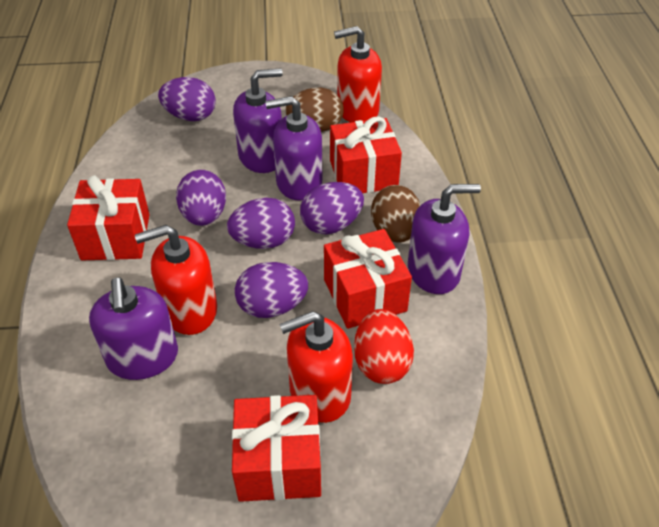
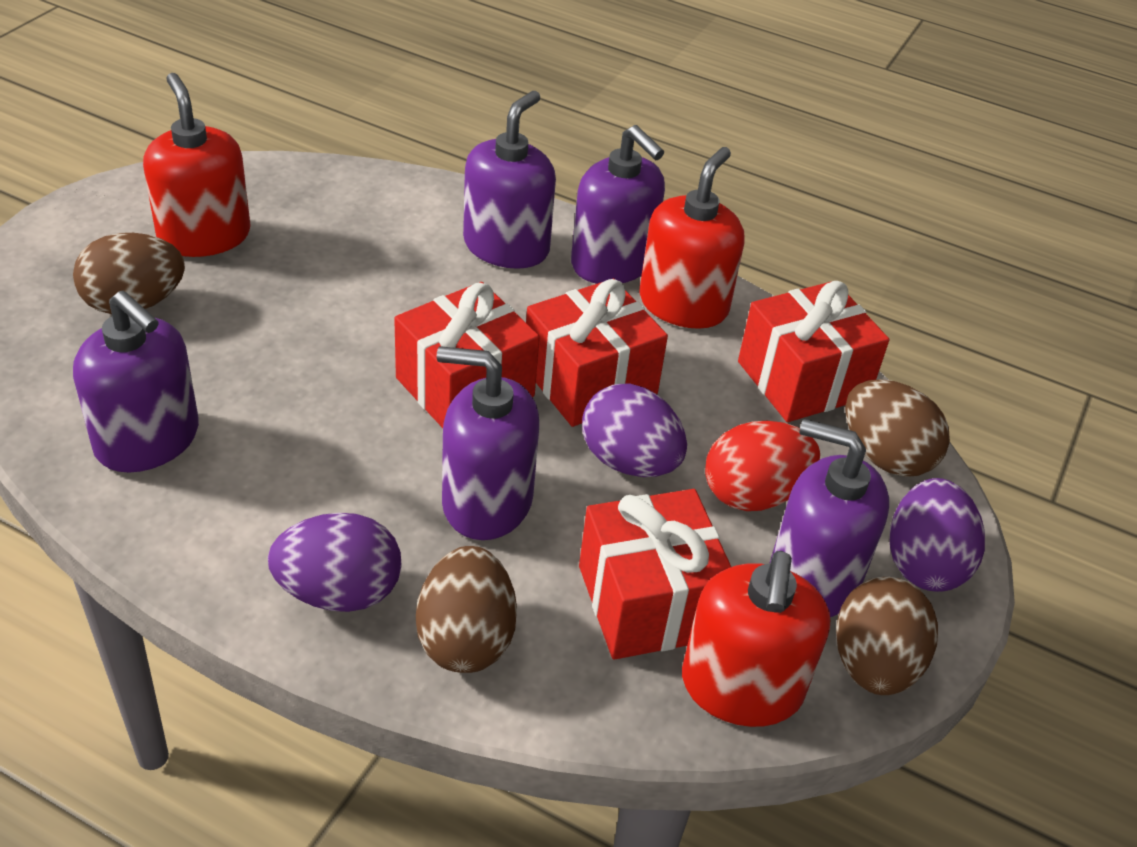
brown egg: 2 -> 4
purple egg: 5 -> 3
purple soap dispenser: 4 -> 5

